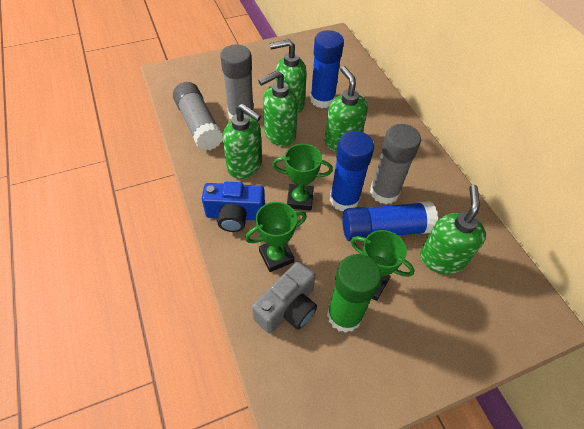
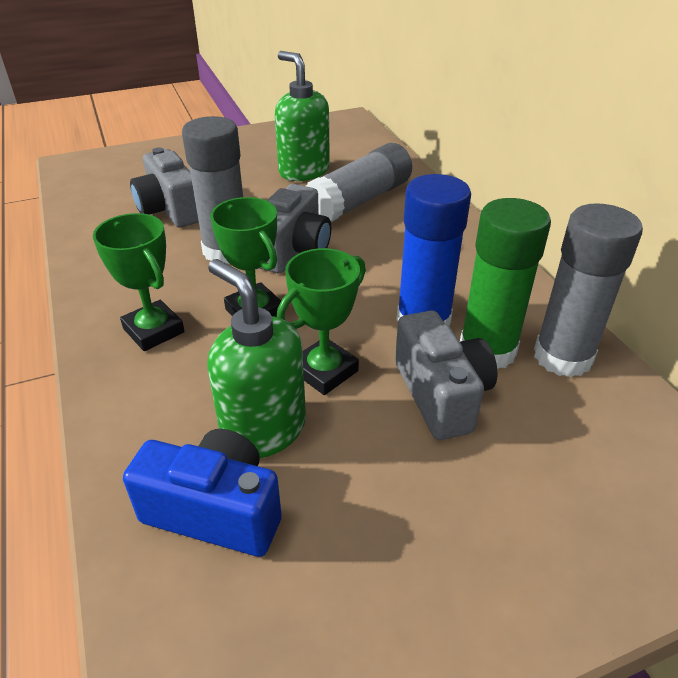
blue glue stick: 3 -> 1
green soap dispenser: 5 -> 2
grey camera: 1 -> 3

